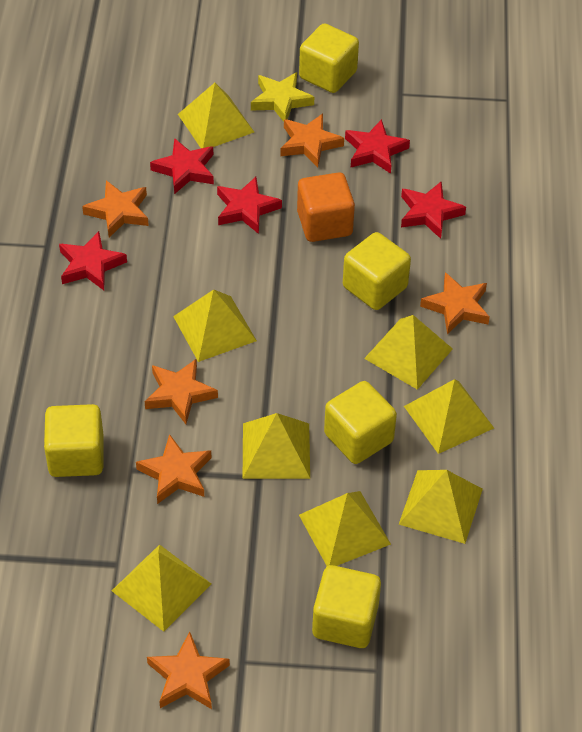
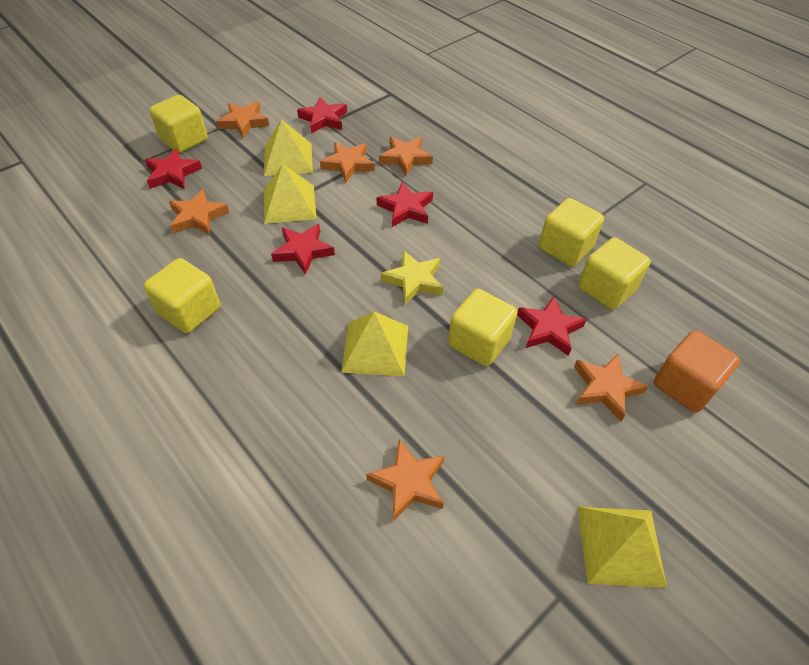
yellow pyramid: 8 -> 4

